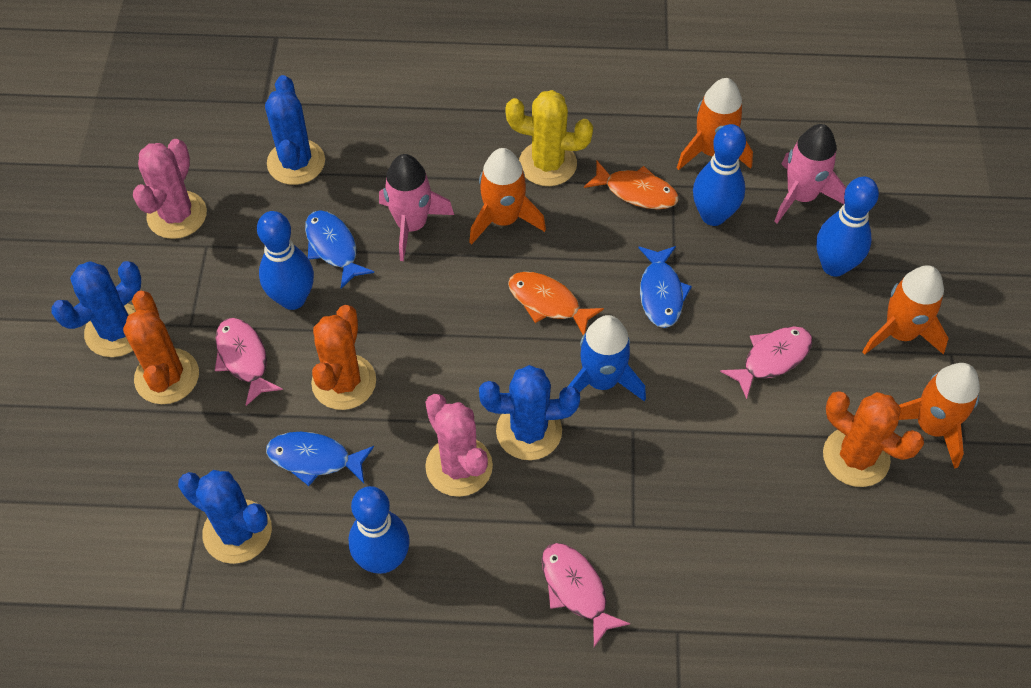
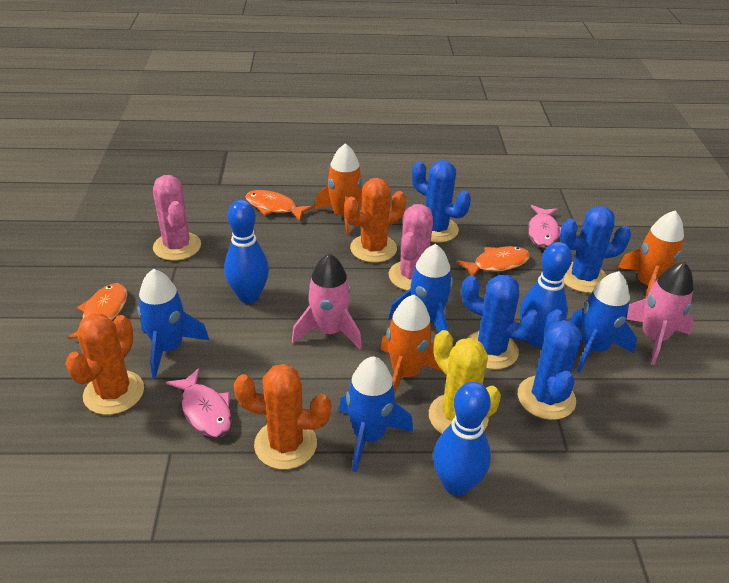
blue bowling pin: 4 -> 3
blue fish: 3 -> 0
blue rocket: 1 -> 4
orange fish: 2 -> 3
orange rocket: 4 -> 3
pink fish: 3 -> 2

